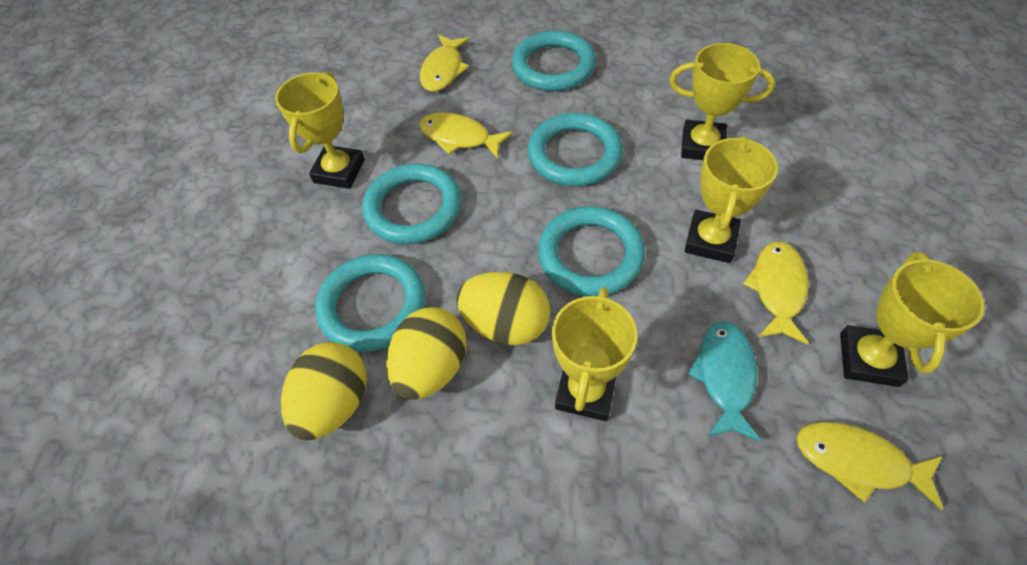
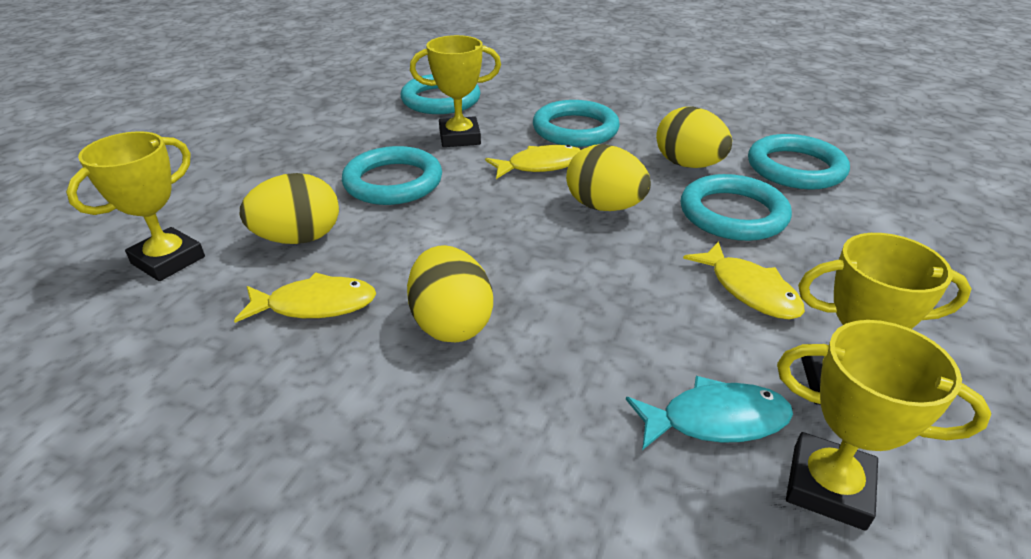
yellow egg: 3 -> 4
yellow fish: 4 -> 3
yellow trophy: 5 -> 4

